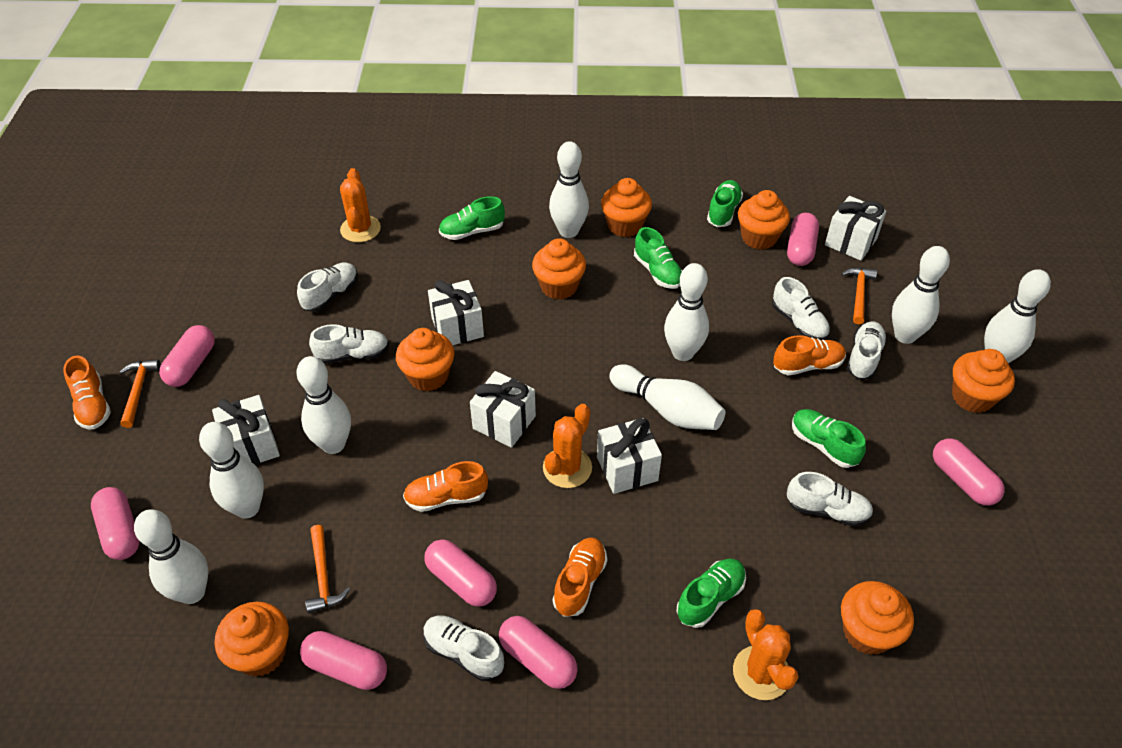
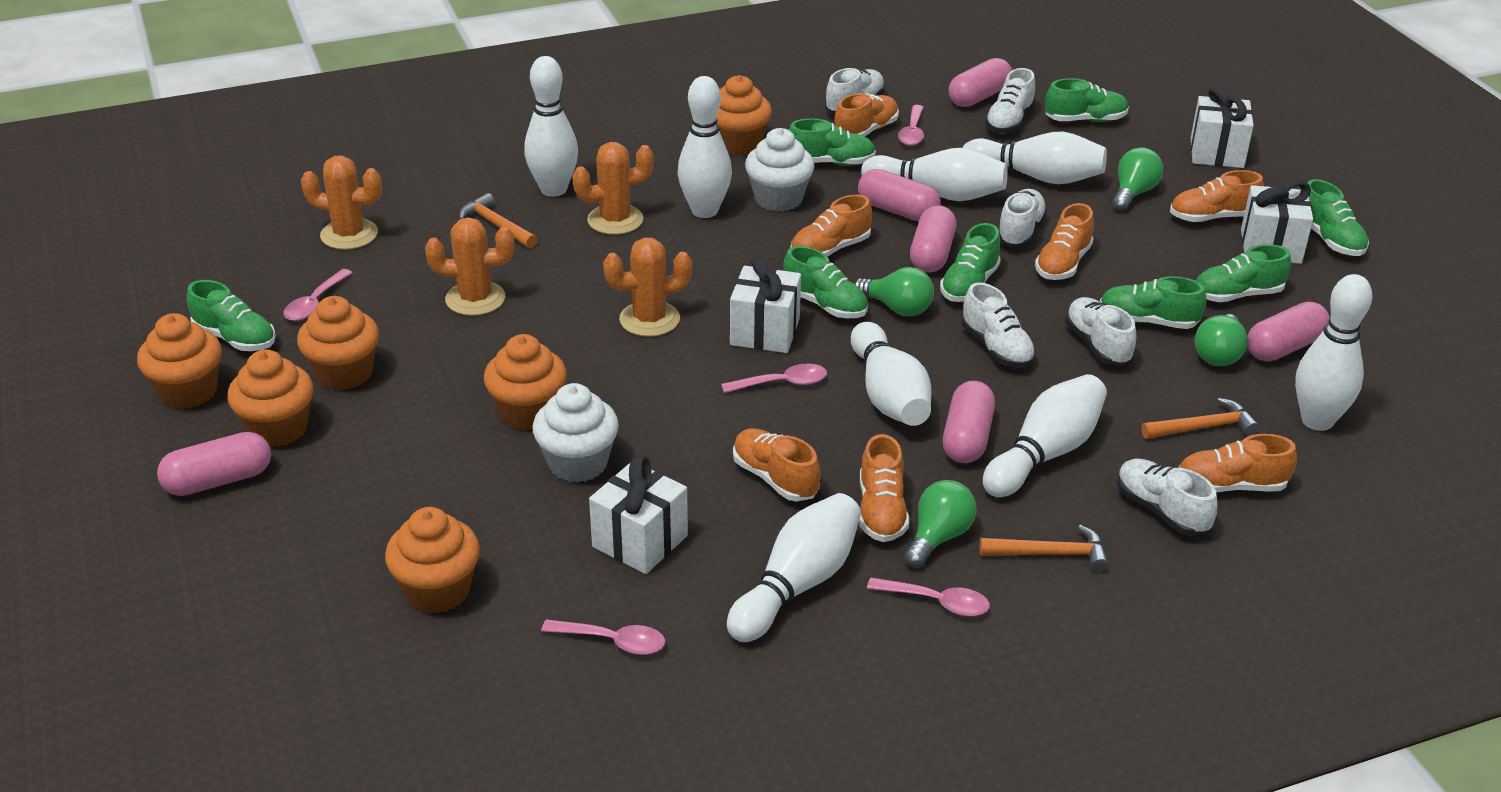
green light bulb: 0 -> 4
green shoe: 5 -> 8
orange cactus: 3 -> 4
orange cupcake: 7 -> 6
orange shoe: 4 -> 7
pink capsule: 7 -> 6
pink spoon: 0 -> 5
white cupcake: 0 -> 2
white gift: 5 -> 4

